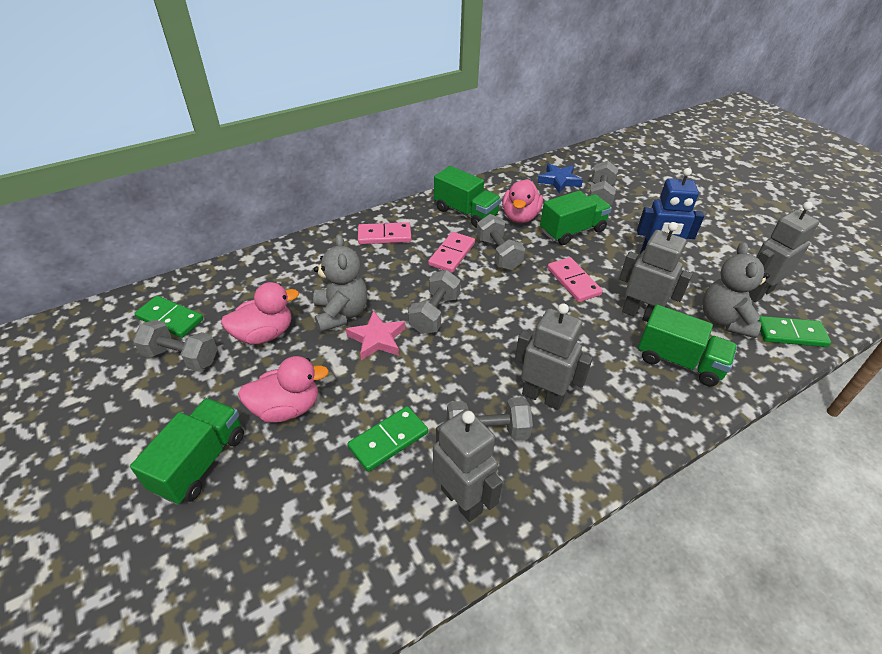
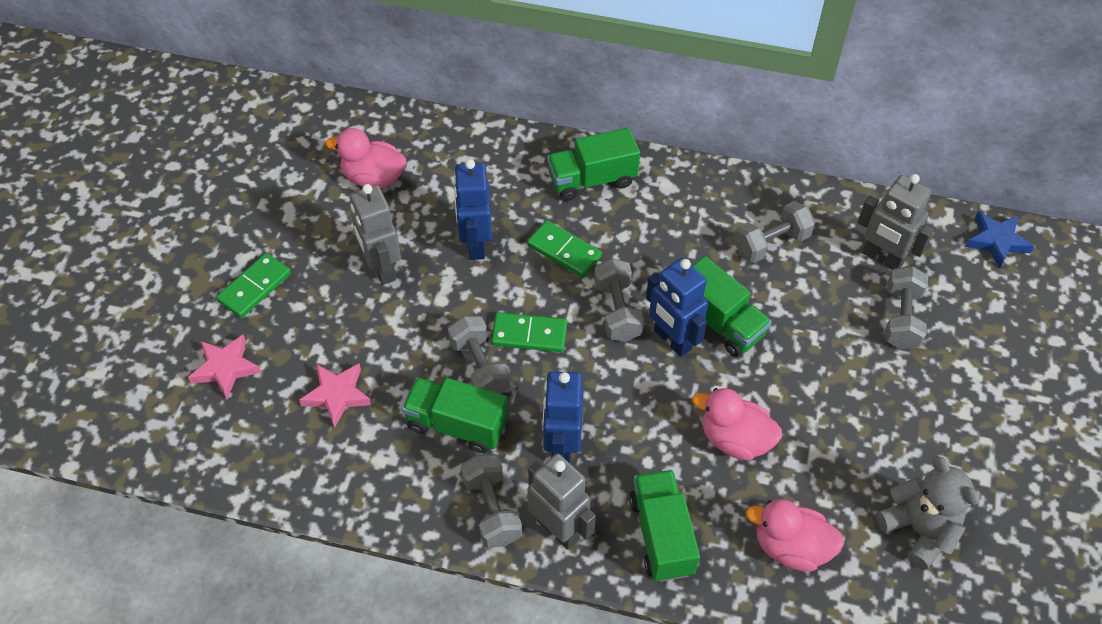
blue robot: 1 -> 3
grey robot: 4 -> 3
grey teddy bear: 2 -> 1
pink domino: 3 -> 0
pink star: 1 -> 2

